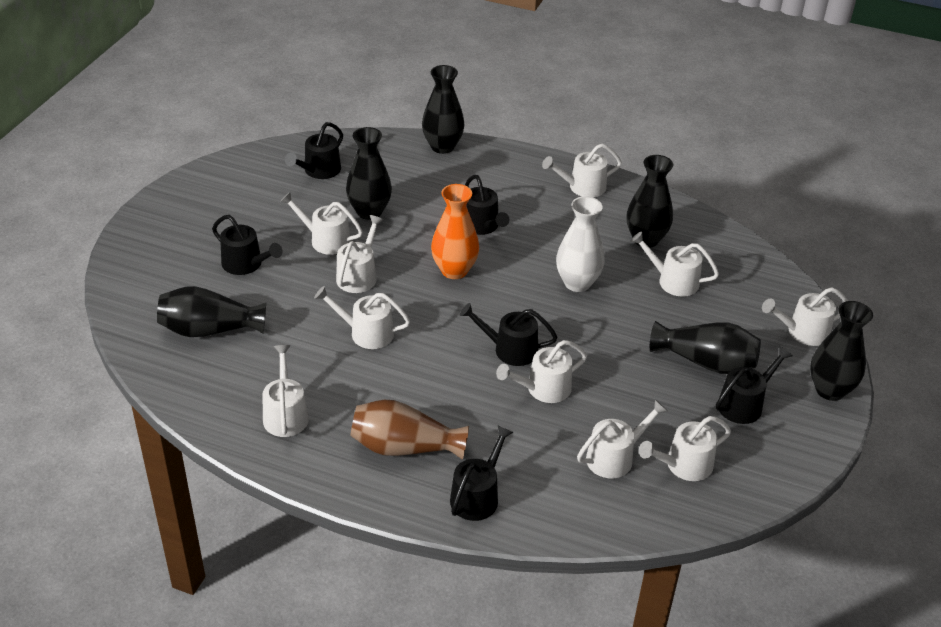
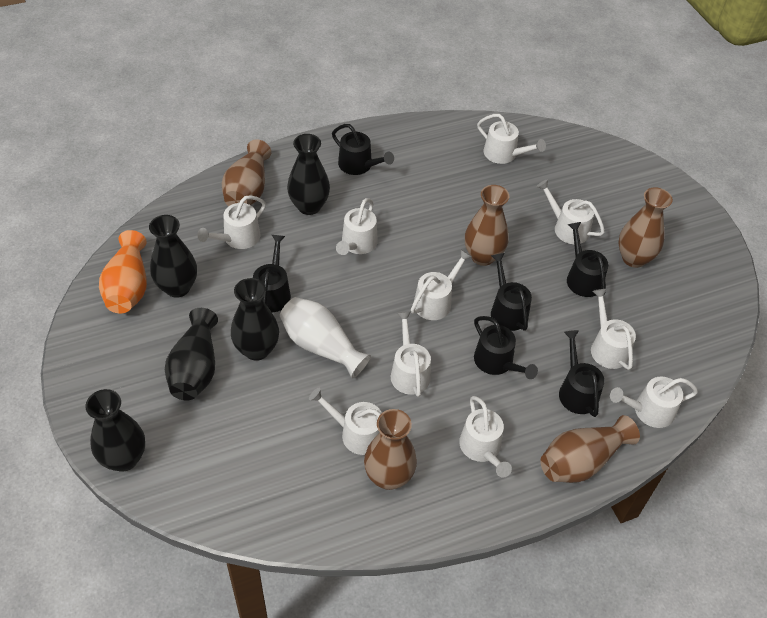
black vase: 6 -> 5
brown vase: 1 -> 5

